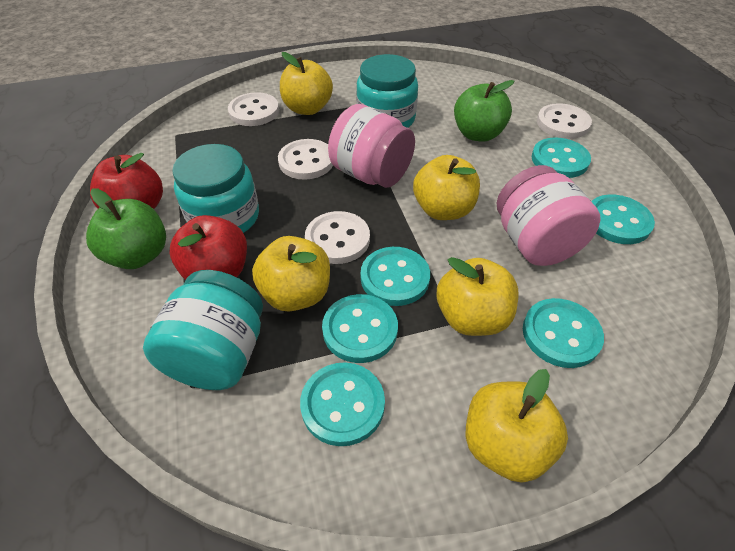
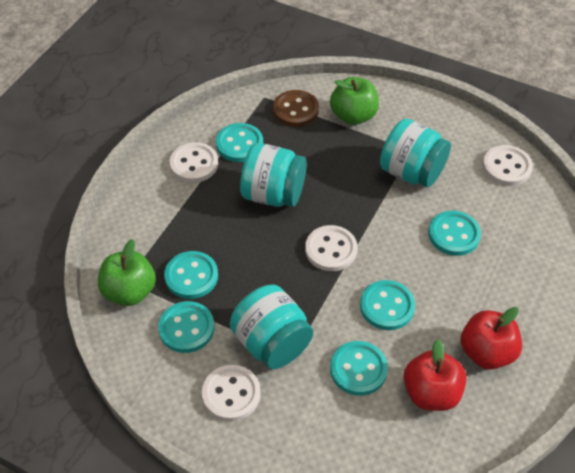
brown button: 0 -> 1
pink jar: 2 -> 0
yellow apple: 5 -> 0

